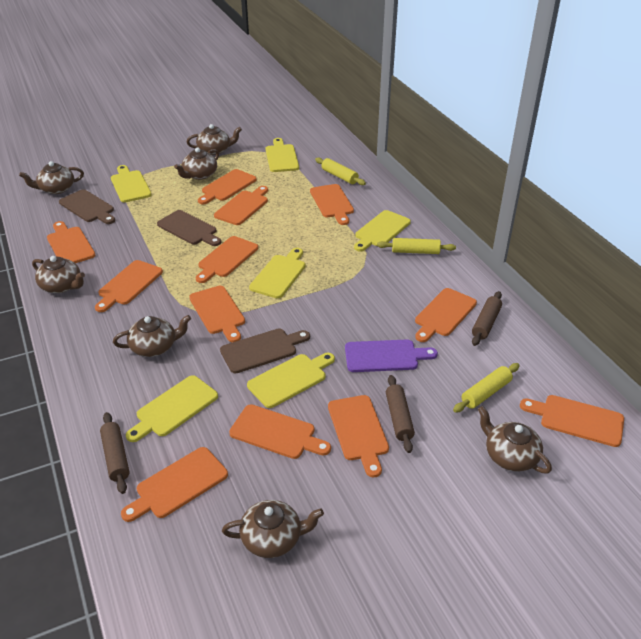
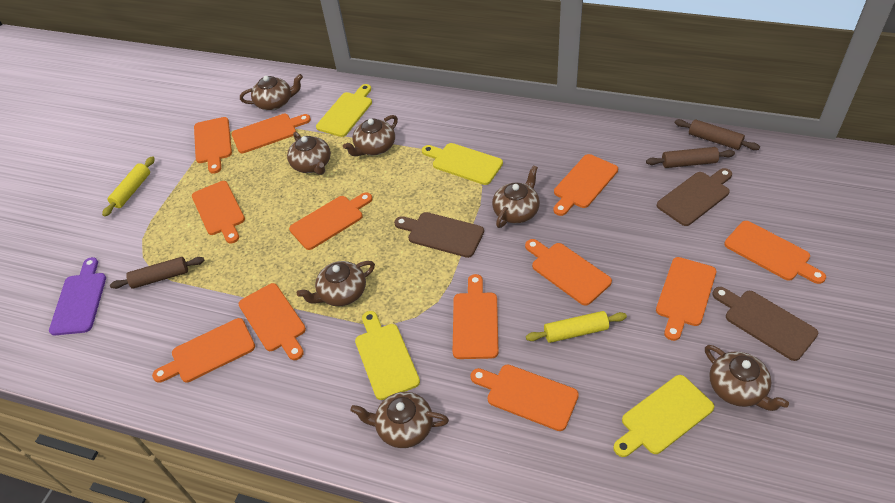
yellow cutting board: 6 -> 4
yellow rolling pin: 3 -> 2

